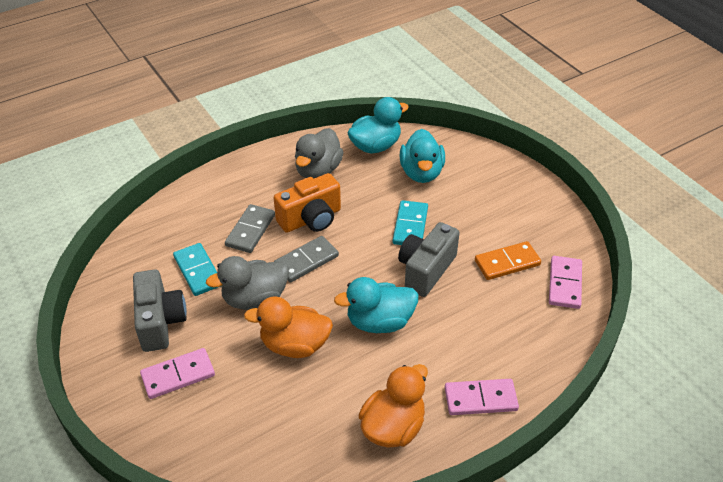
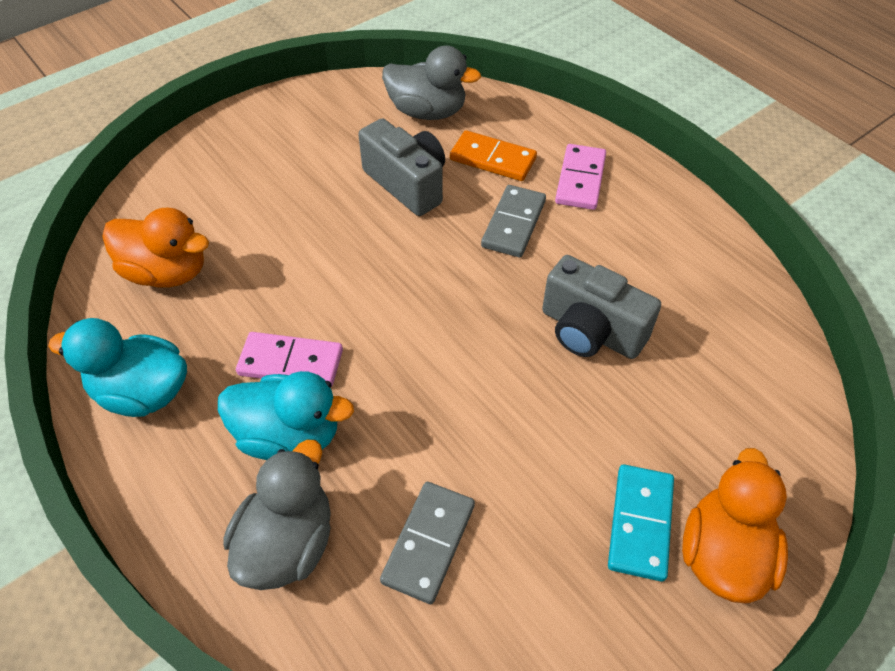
orange camera: 1 -> 0
pink domino: 3 -> 2
turquoise domino: 2 -> 1
turquoise duck: 3 -> 2

